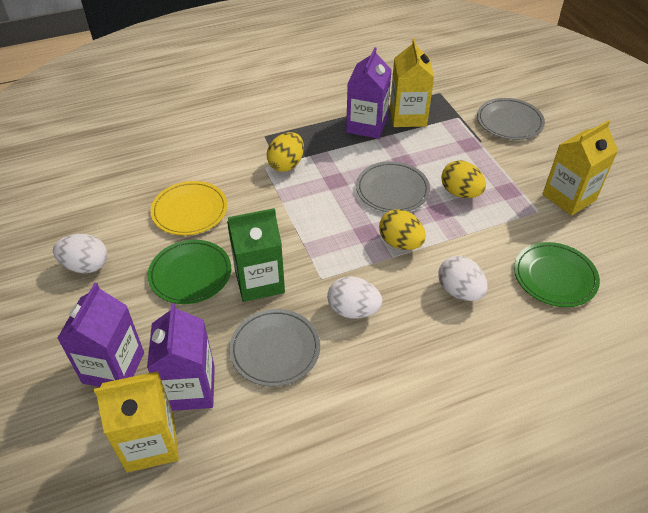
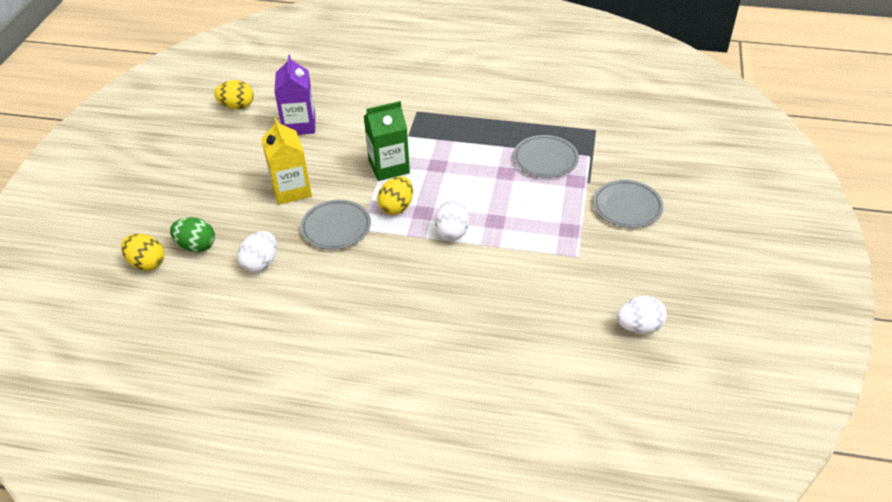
green egg: 0 -> 1
green plate: 2 -> 0
purple carton: 3 -> 1
yellow carton: 3 -> 1
yellow plate: 1 -> 0

